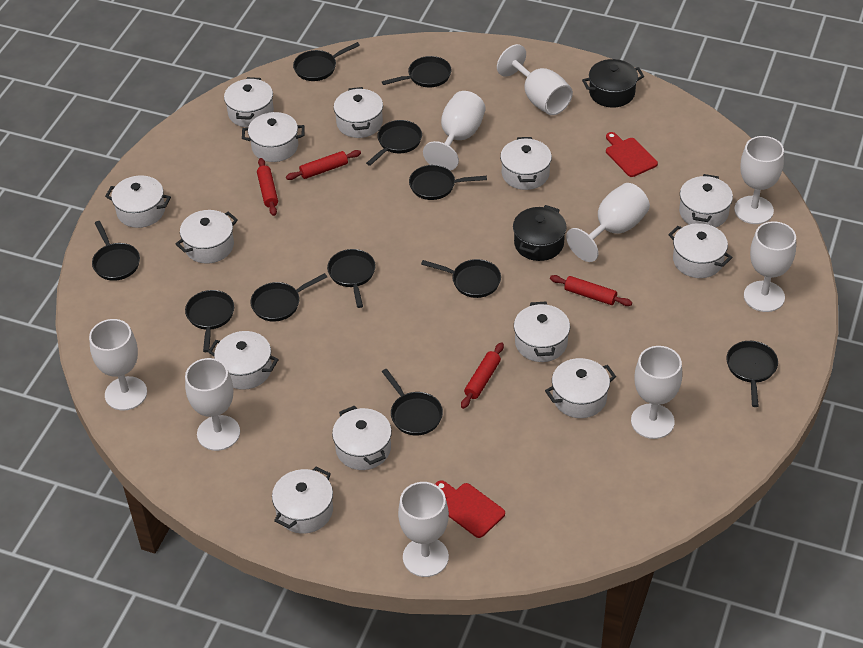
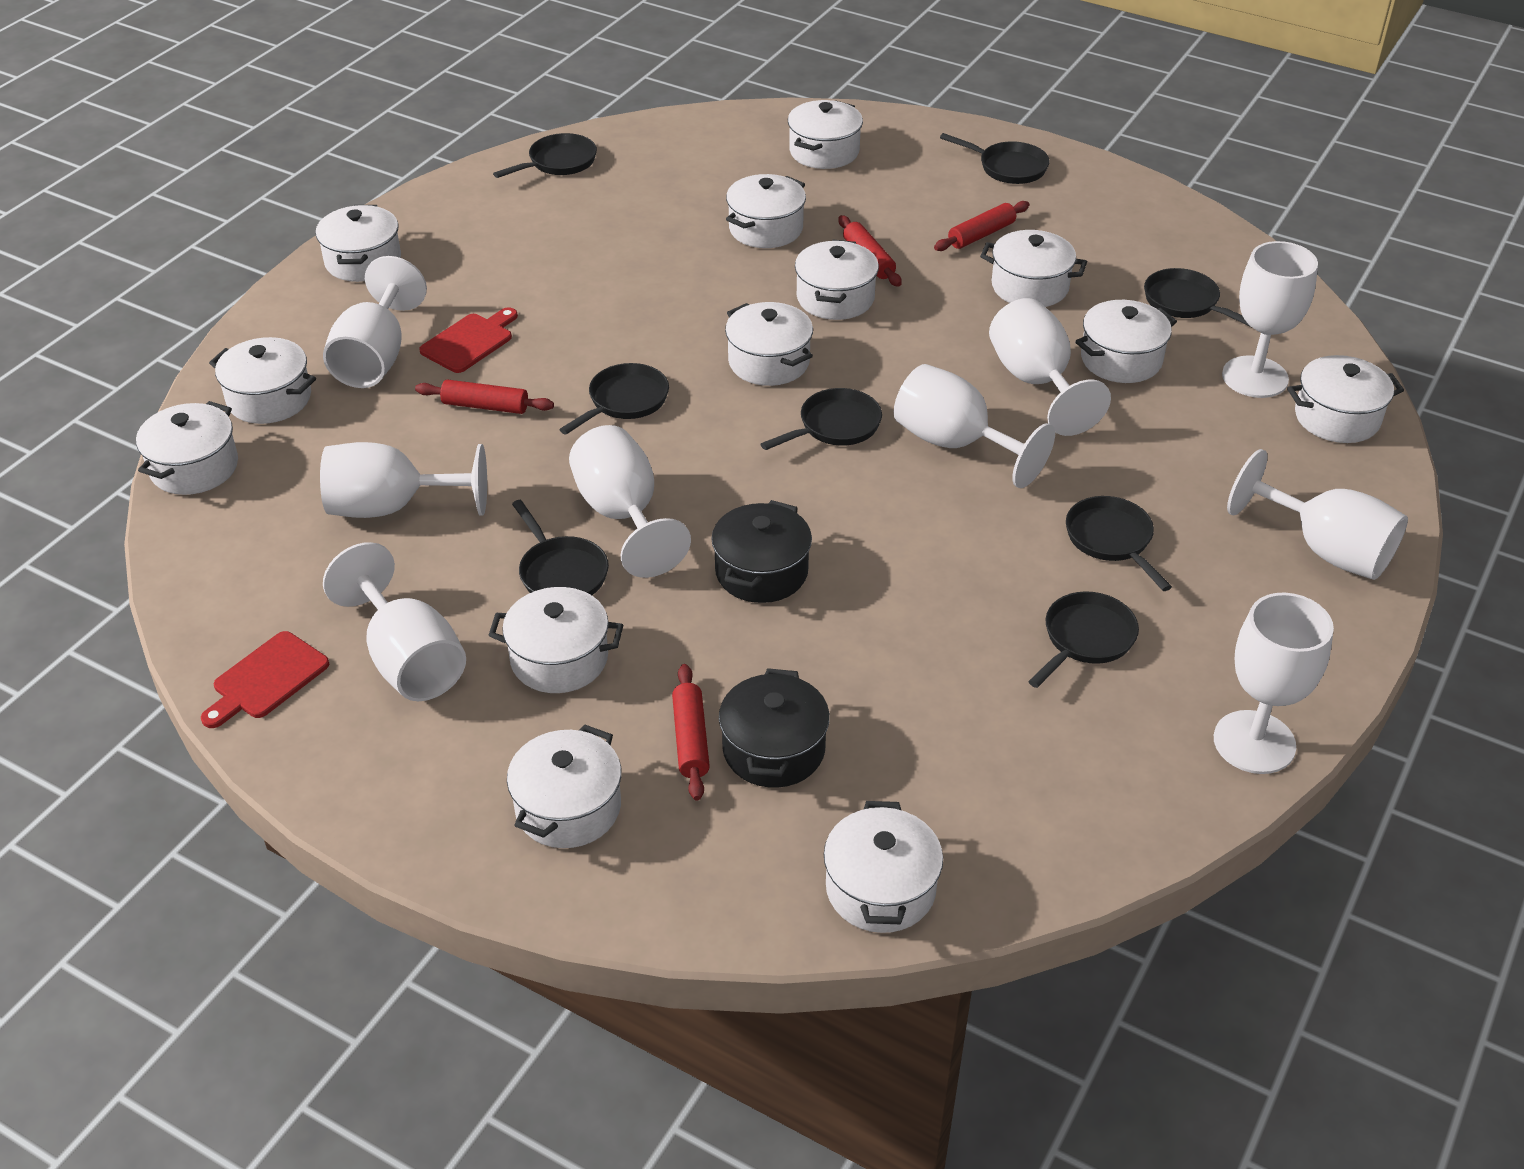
black pan: 11 -> 8

